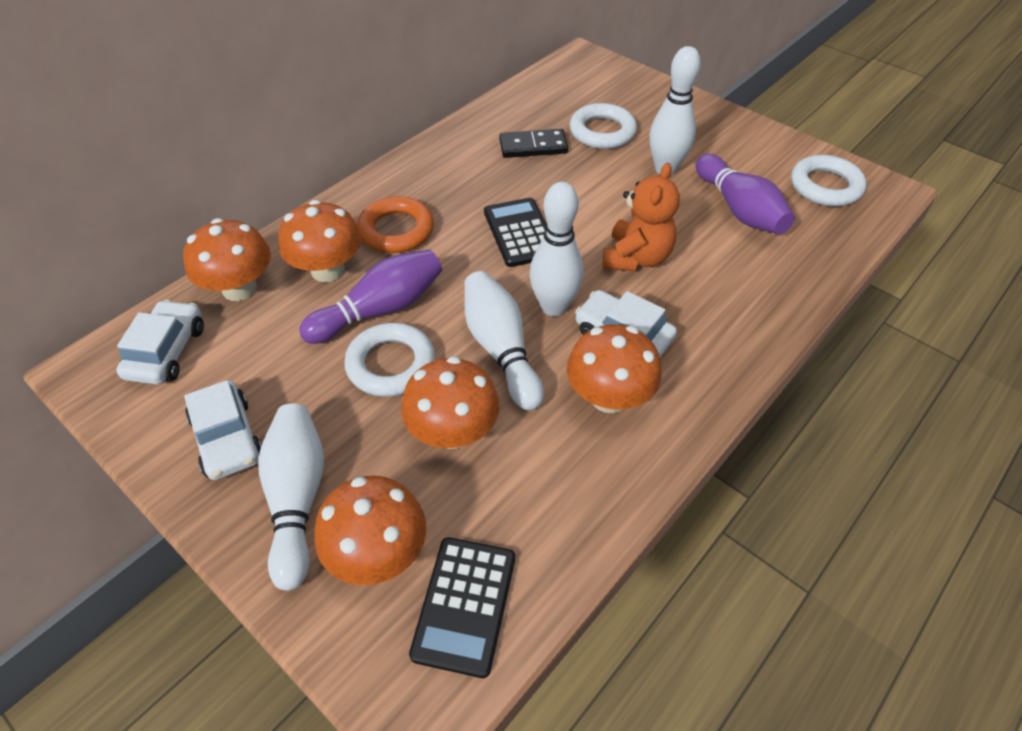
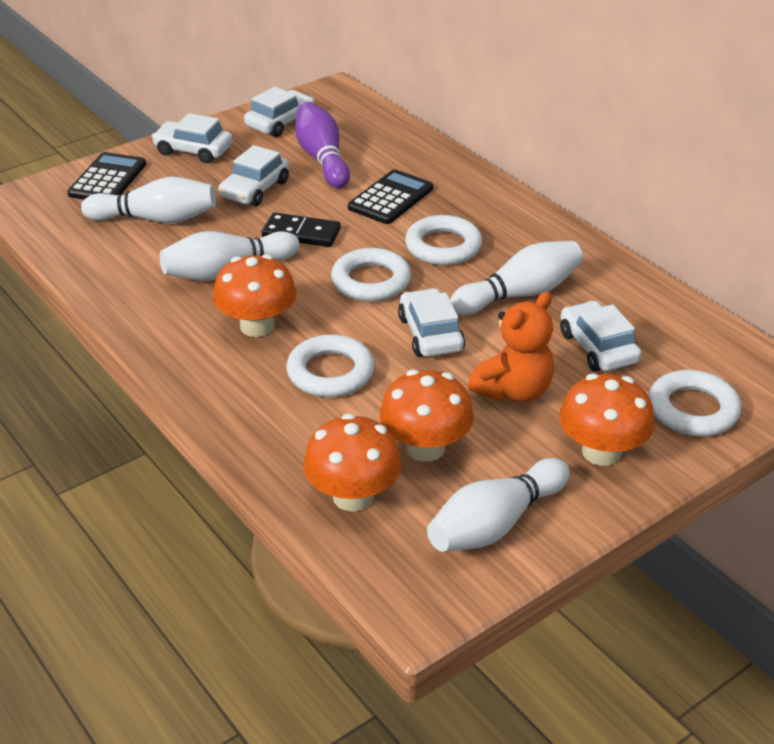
orange mushroom: 5 -> 4
orange ring: 1 -> 0
purple bowling pin: 2 -> 1
white car: 3 -> 5
white ring: 3 -> 4

